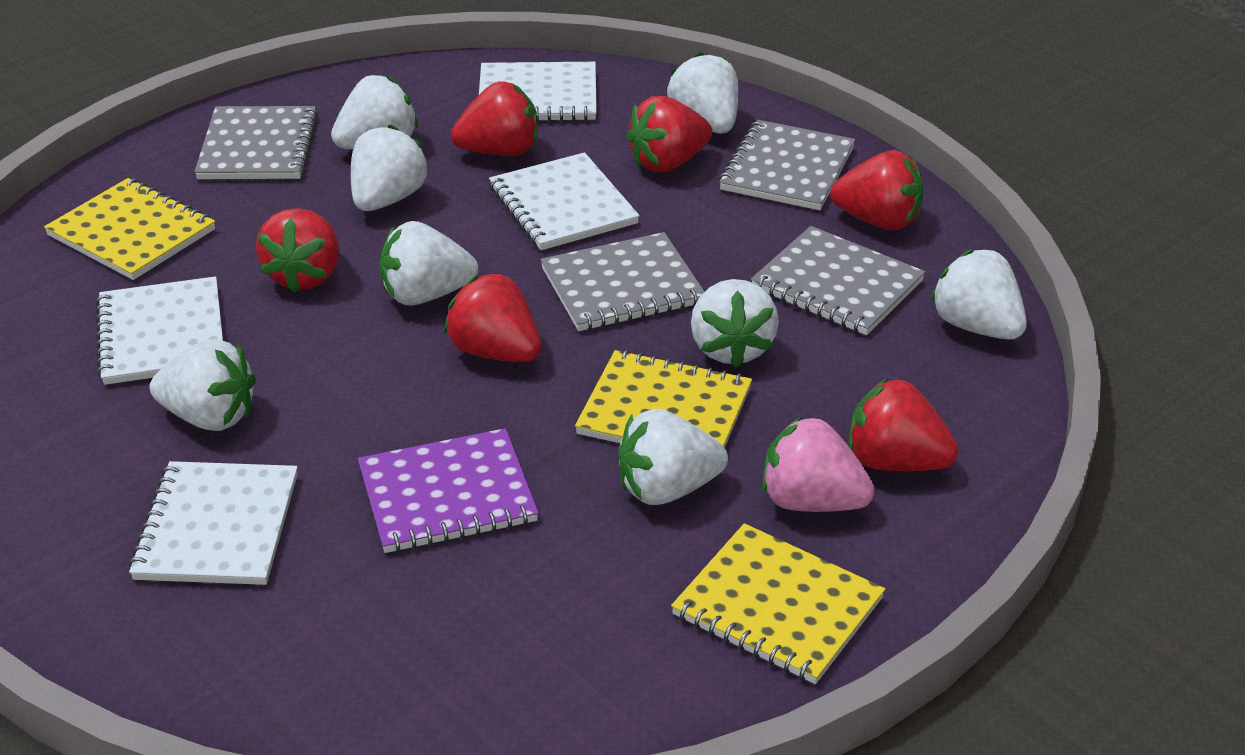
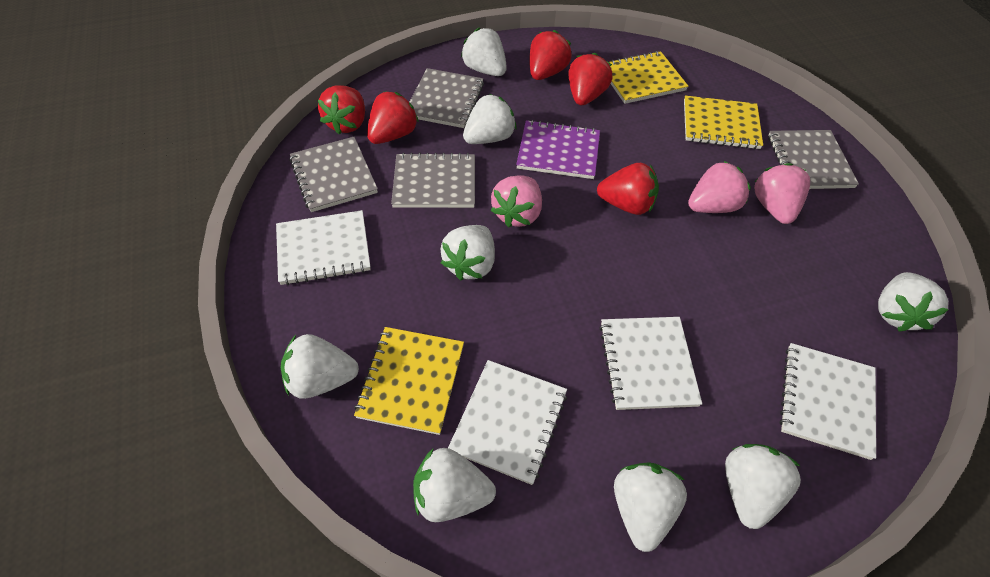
pink strawberry: 1 -> 3
red strawberry: 6 -> 5

